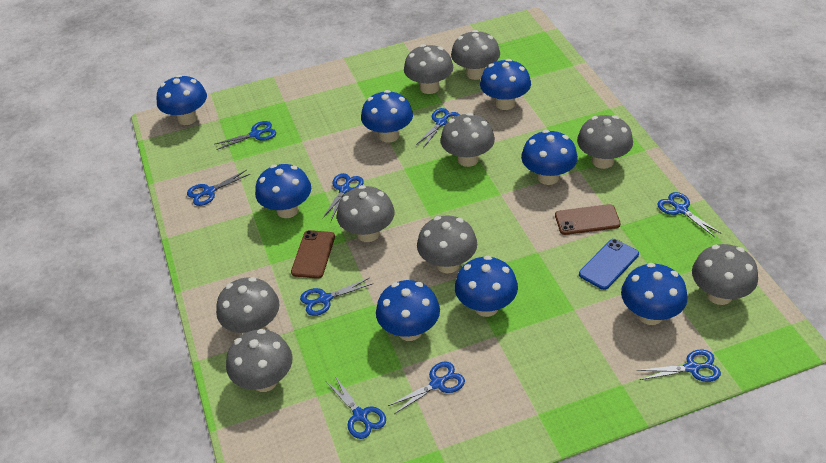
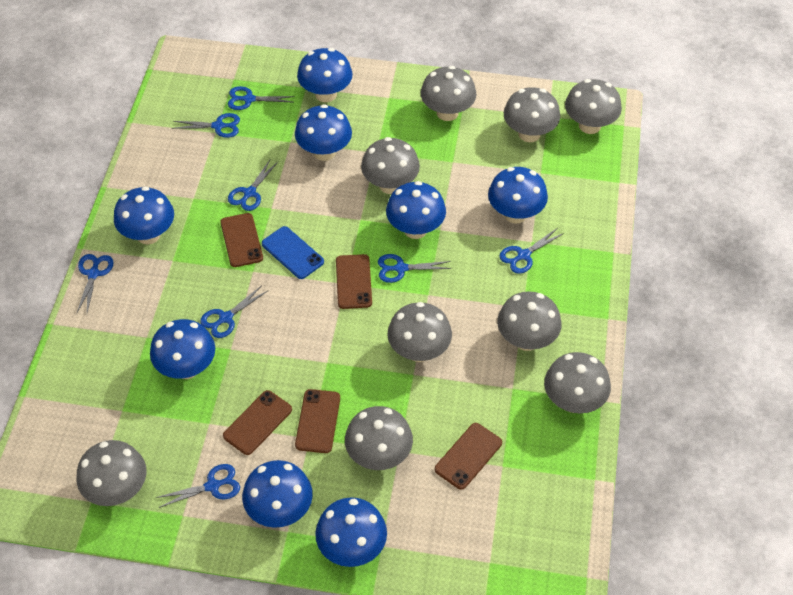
blue scissors: 9 -> 8
brown phone: 2 -> 5

